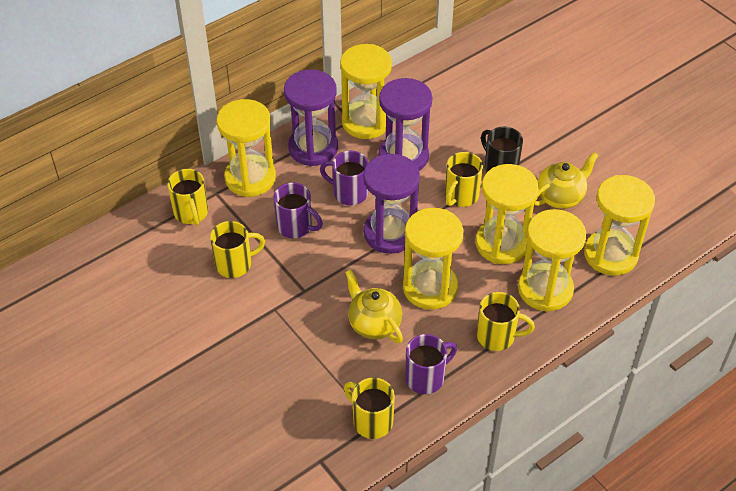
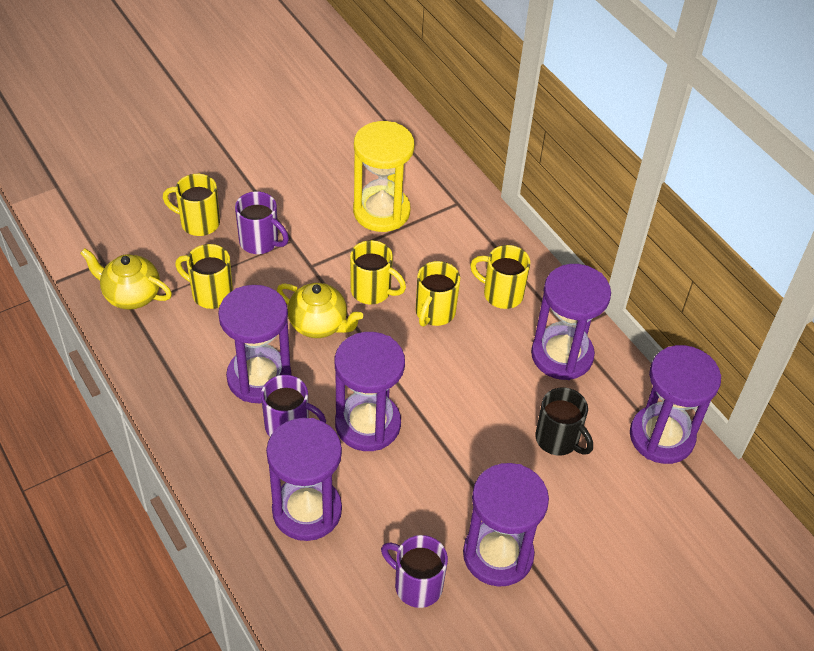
purple hourglass: 3 -> 6
yellow hourglass: 6 -> 1

